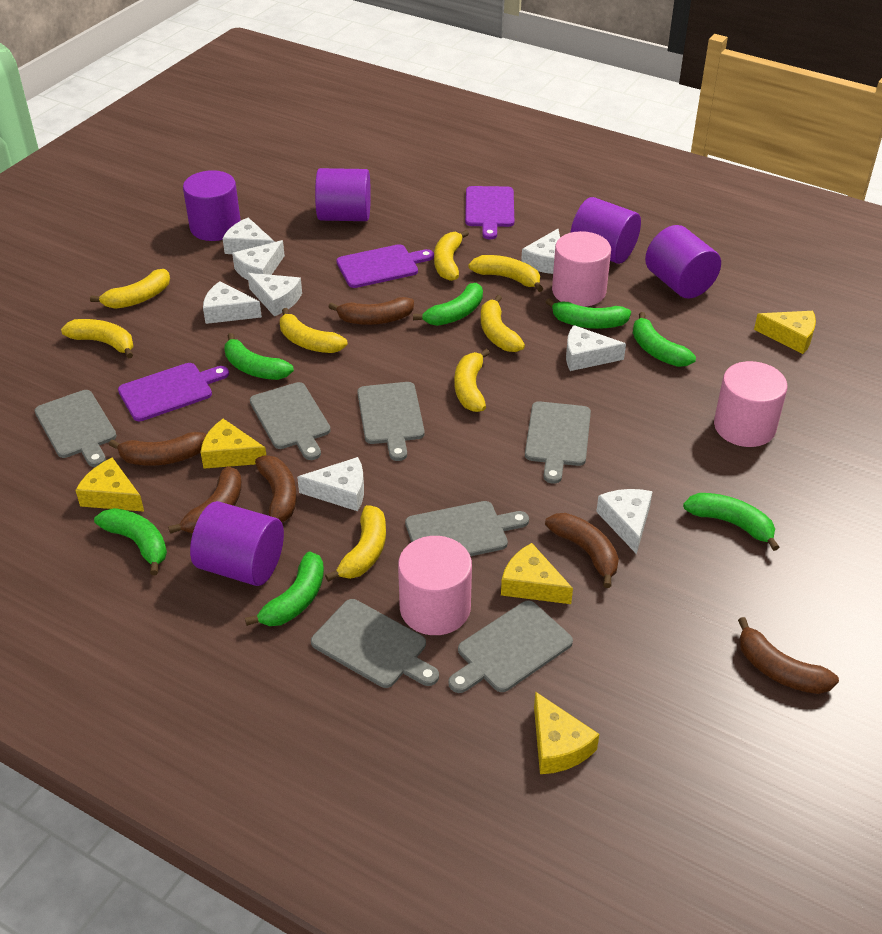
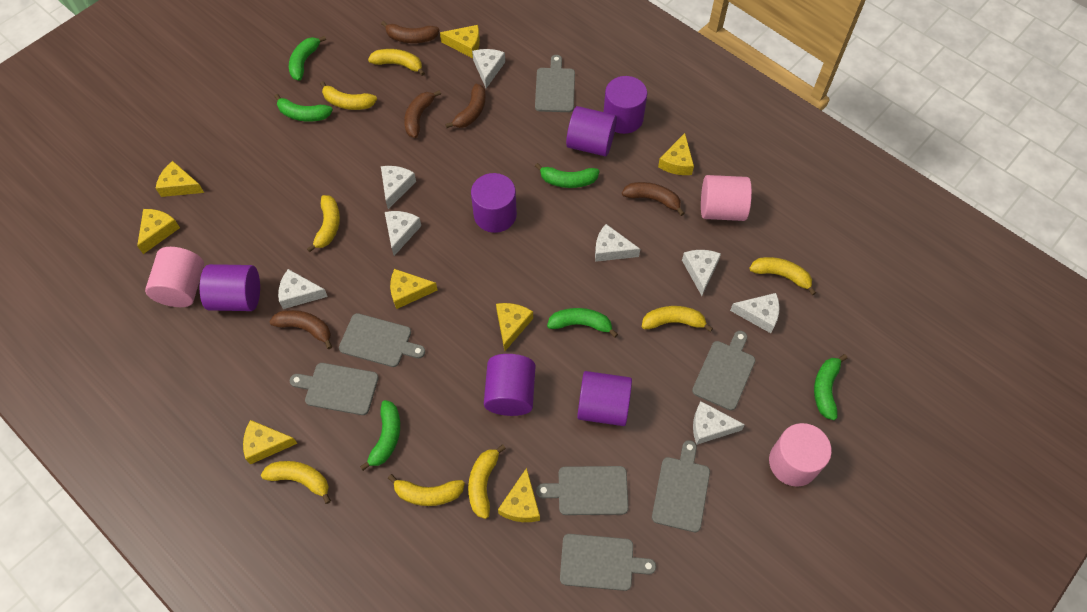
brown banana: 6 -> 5
green banana: 7 -> 6
purple cutting board: 3 -> 0
purple cylinder: 5 -> 6
yellow cheese: 5 -> 8

